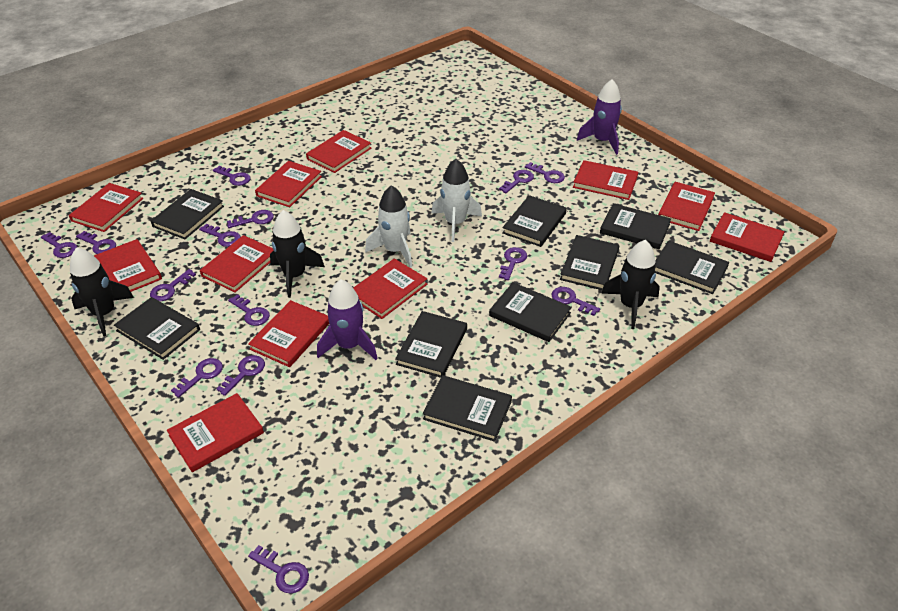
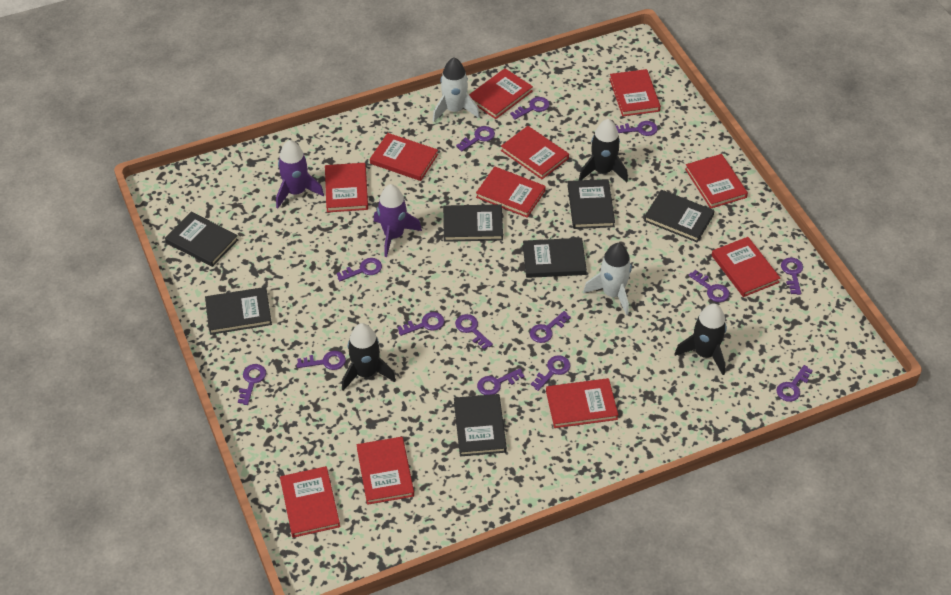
black book: 9 -> 7

